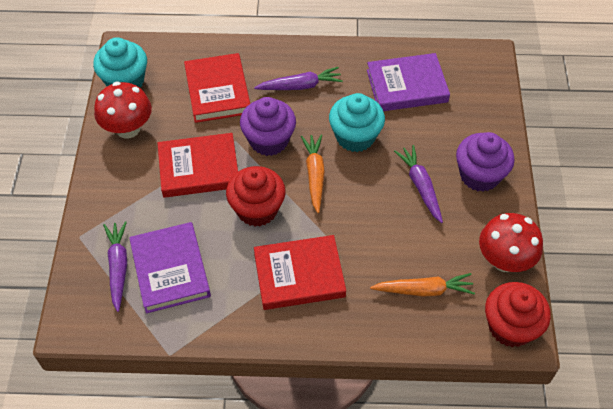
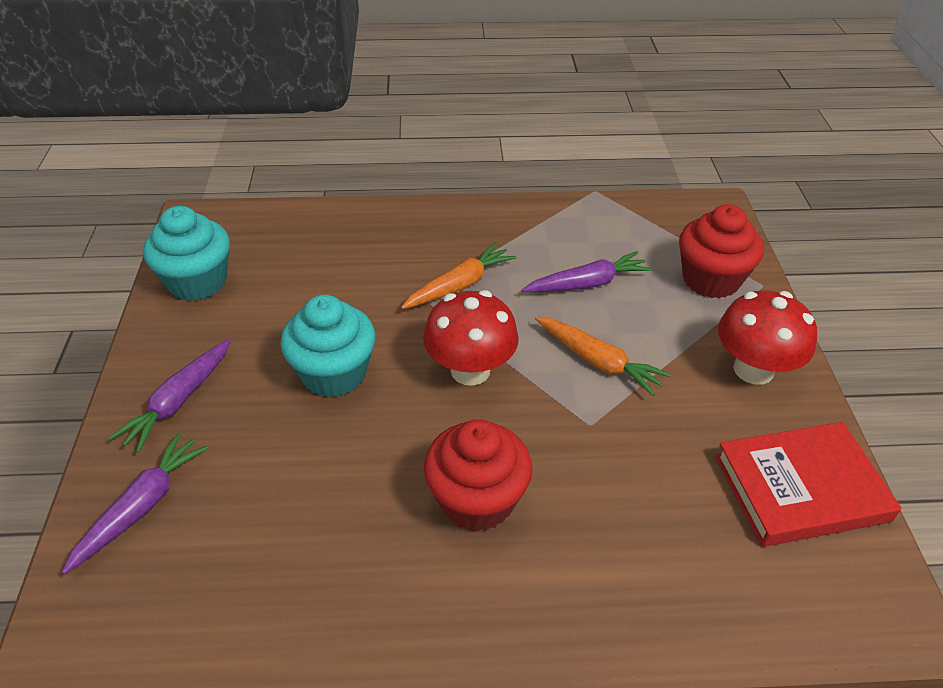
purple book: 2 -> 0
purple cupcake: 2 -> 0
red book: 3 -> 1

